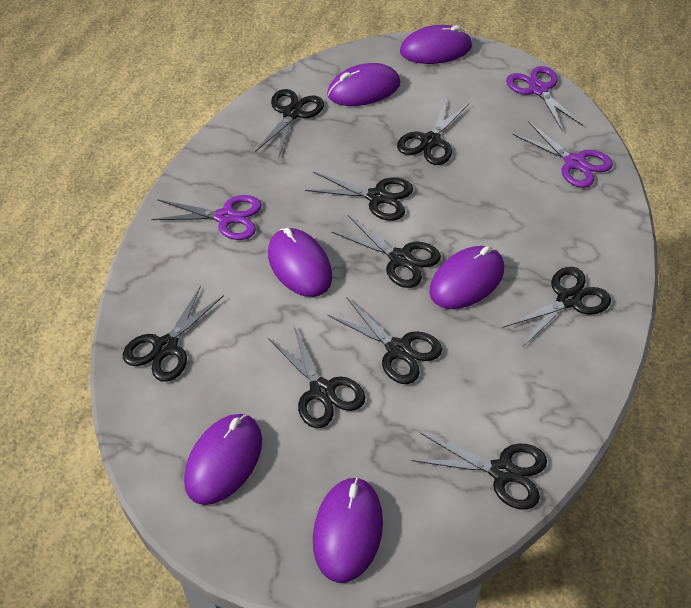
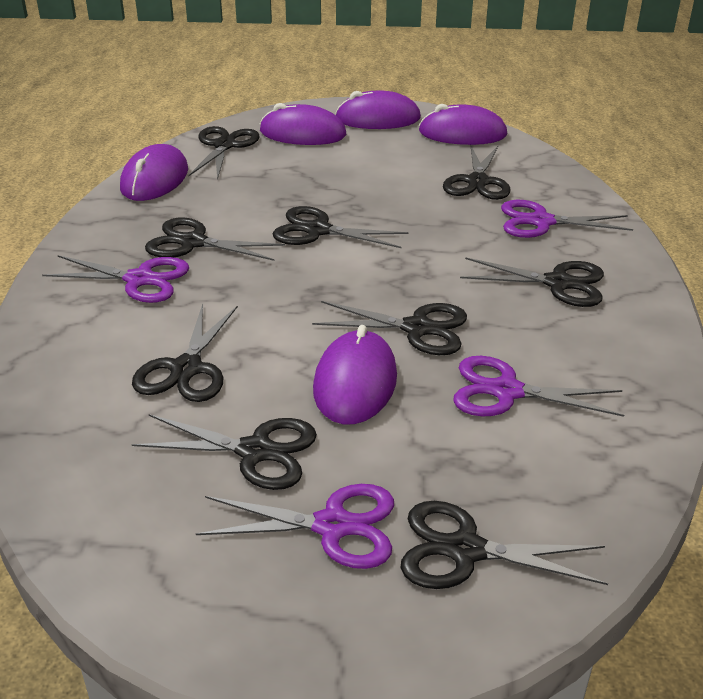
purple mouse: 6 -> 5
purple scissors: 3 -> 4

